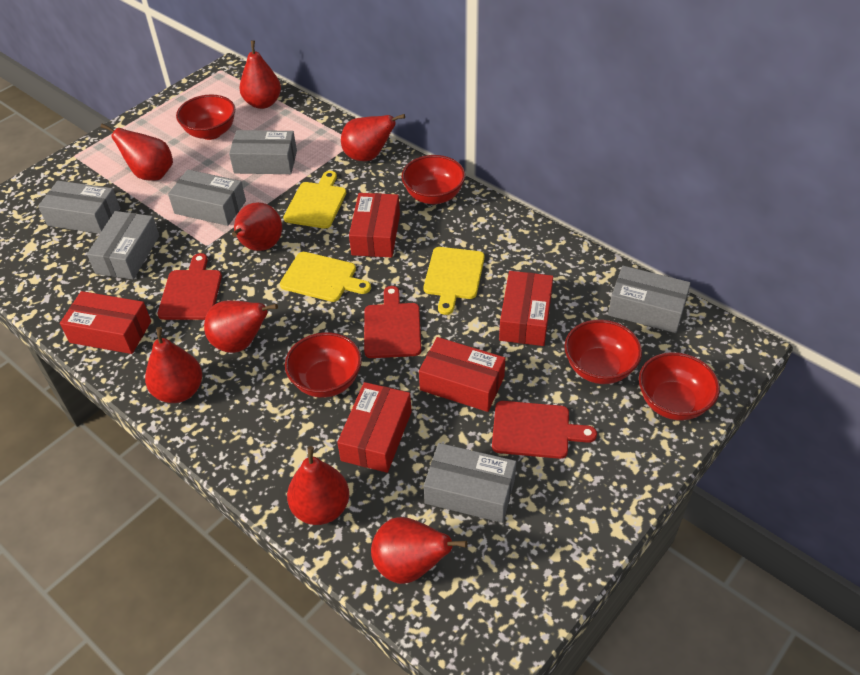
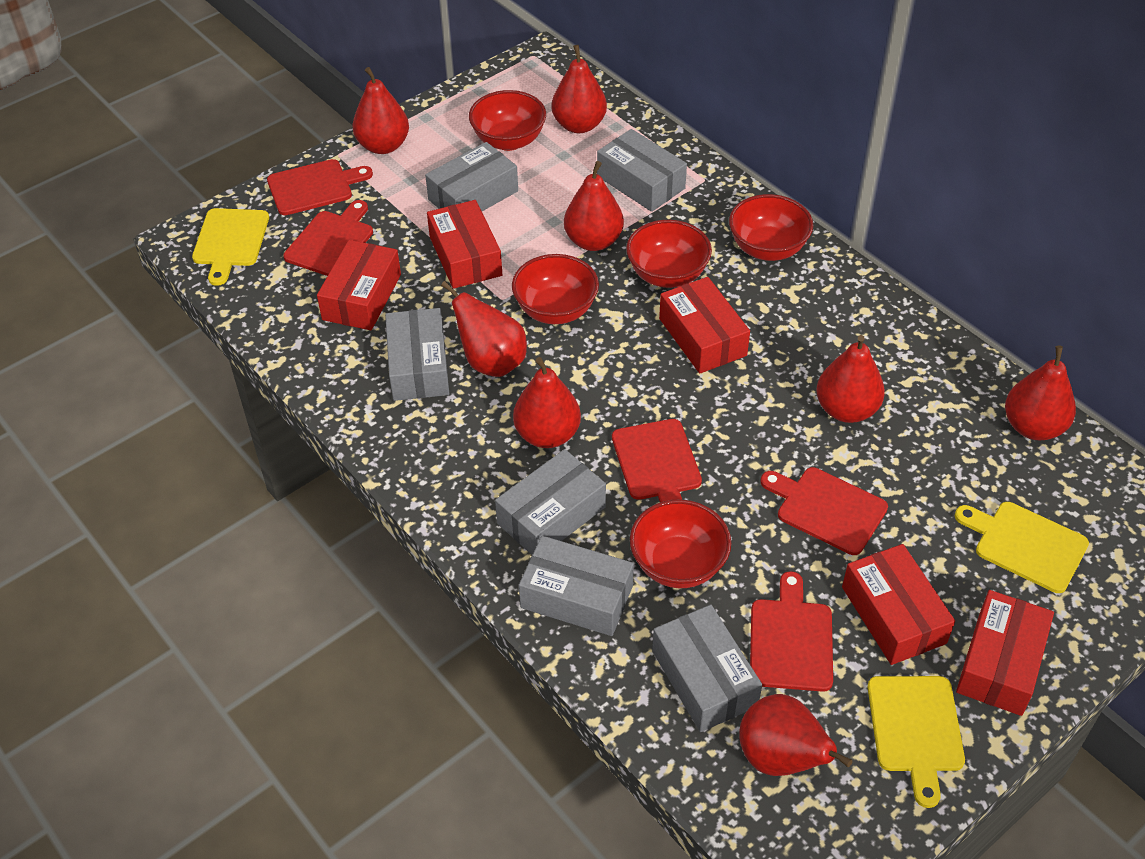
red cutting board: 3 -> 5

